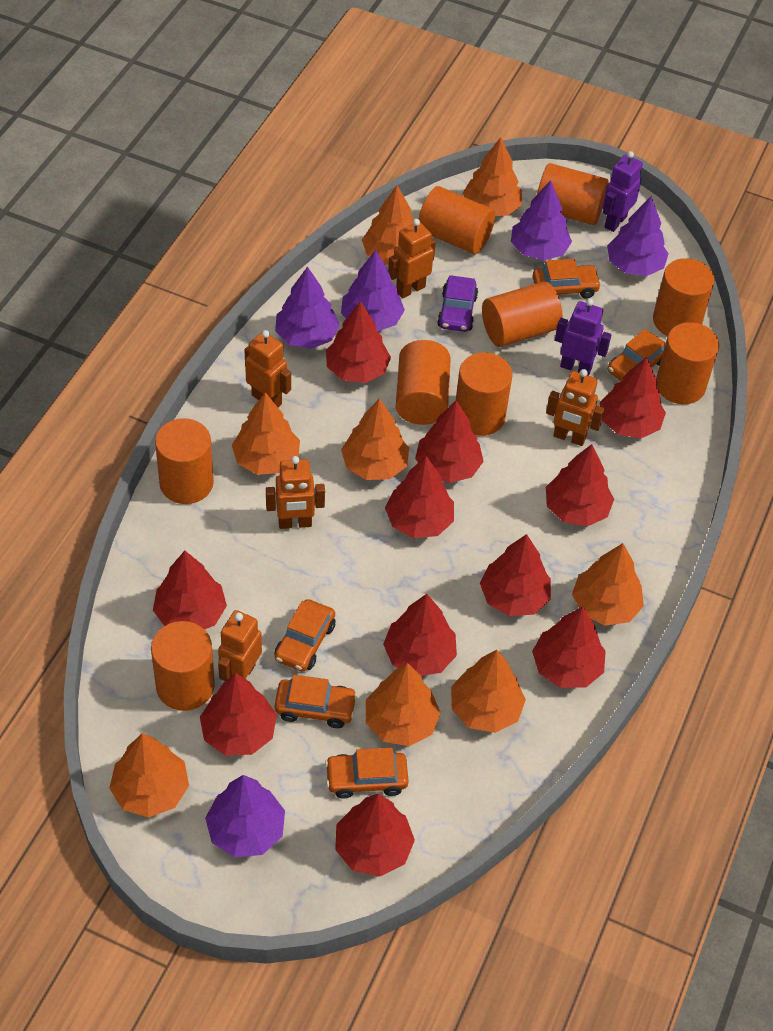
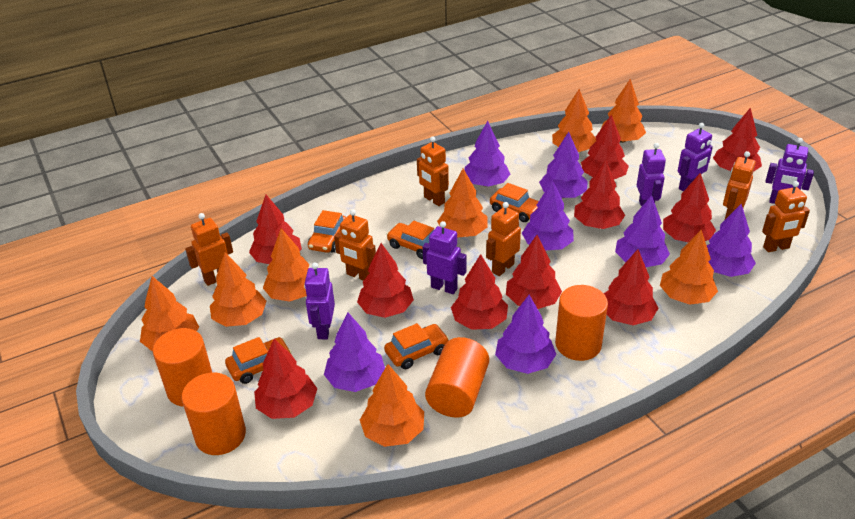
orange cylinder: 9 -> 4
orange robot: 5 -> 6
purple car: 1 -> 0
purple robot: 2 -> 5
purple tree: 5 -> 7
red tree: 11 -> 10

